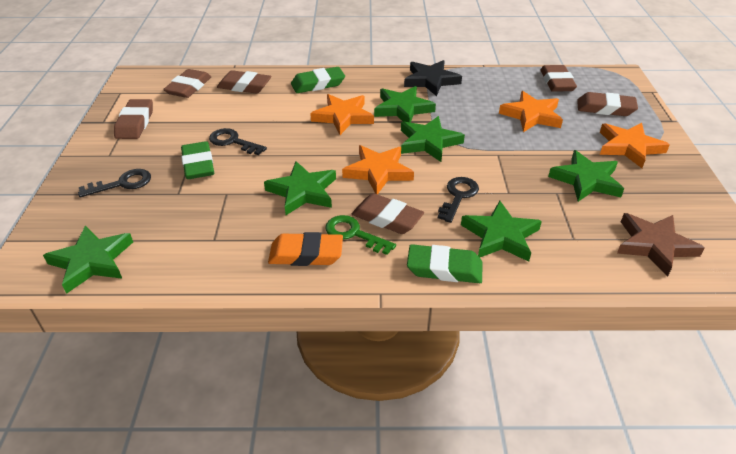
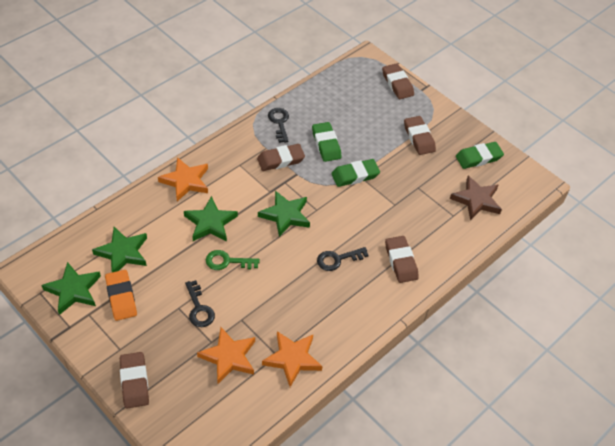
black star: 1 -> 0
brown eraser: 6 -> 5
green star: 6 -> 4
orange star: 4 -> 3

